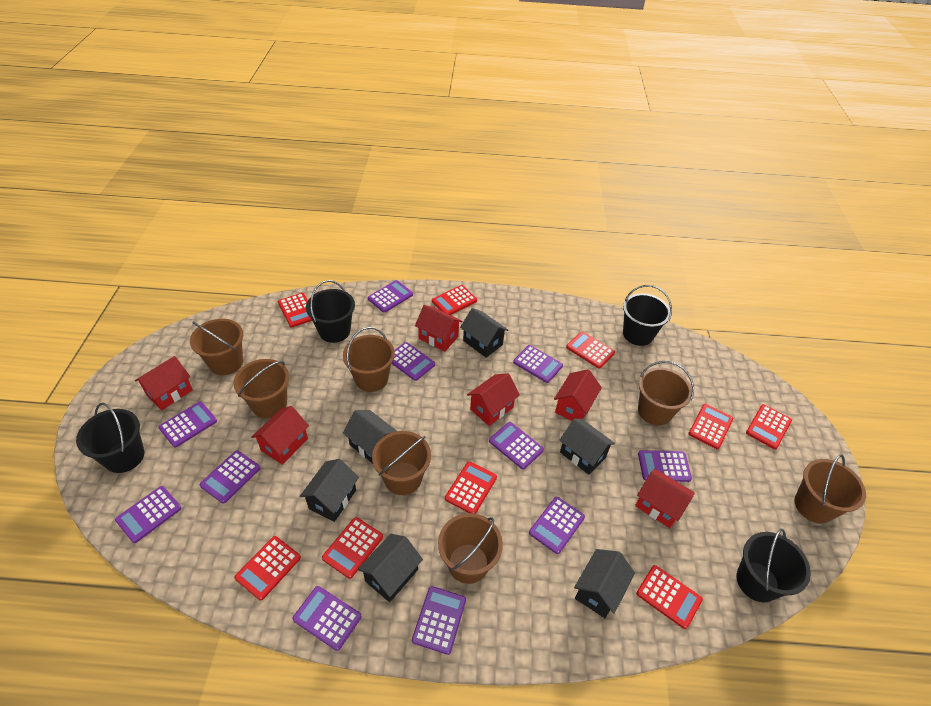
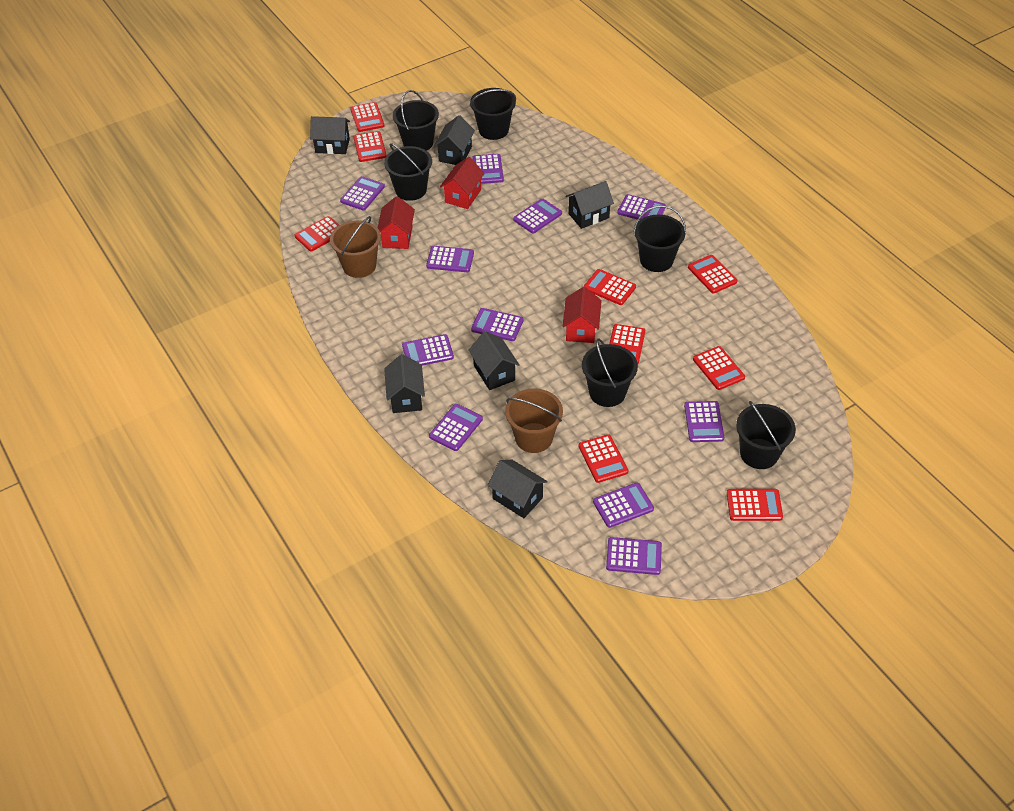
black bucket: 4 -> 6
brown bucket: 7 -> 2
red house: 6 -> 3

